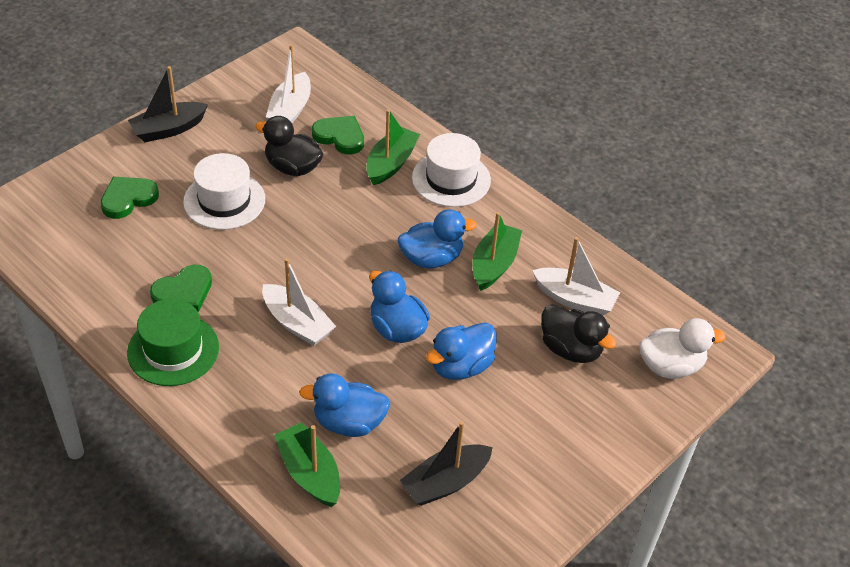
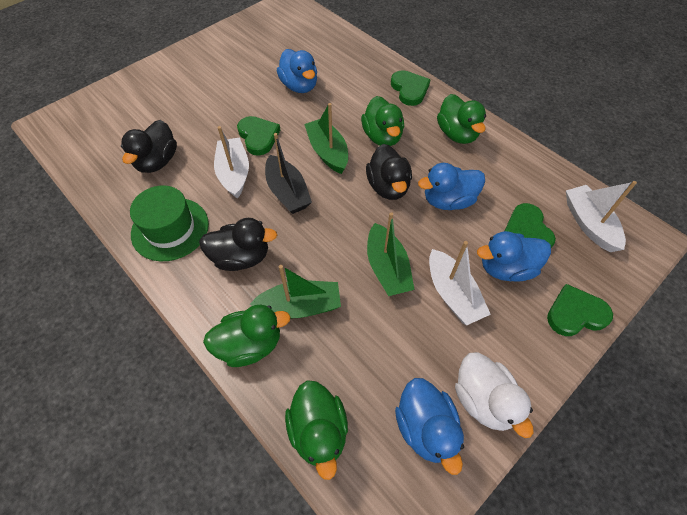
black boat: 2 -> 1
black duck: 2 -> 3
green duck: 0 -> 4
green heart: 3 -> 4
white hat: 2 -> 0

